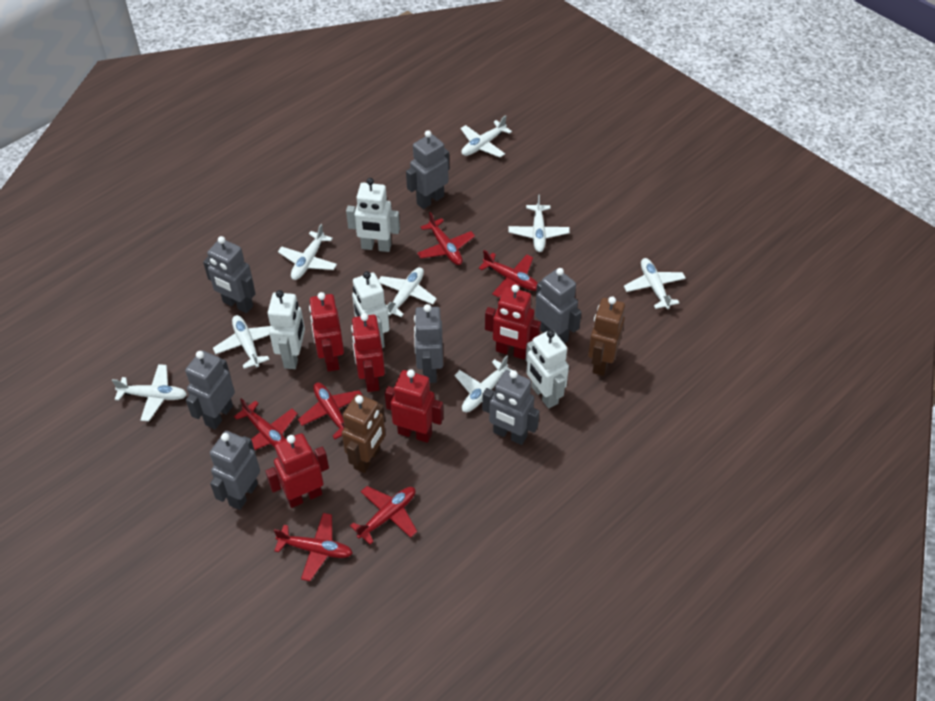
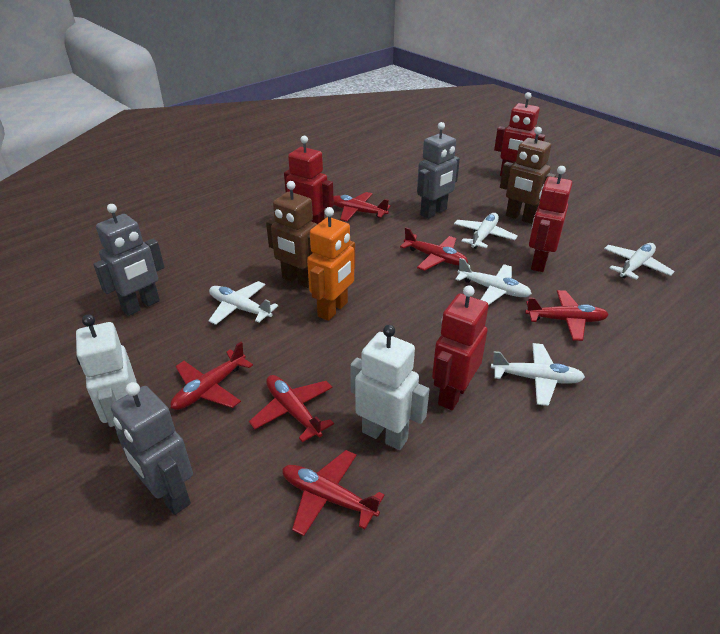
grey robot: 7 -> 3
orange robot: 0 -> 1
red robot: 5 -> 4
white plane: 8 -> 5
white robot: 4 -> 2

